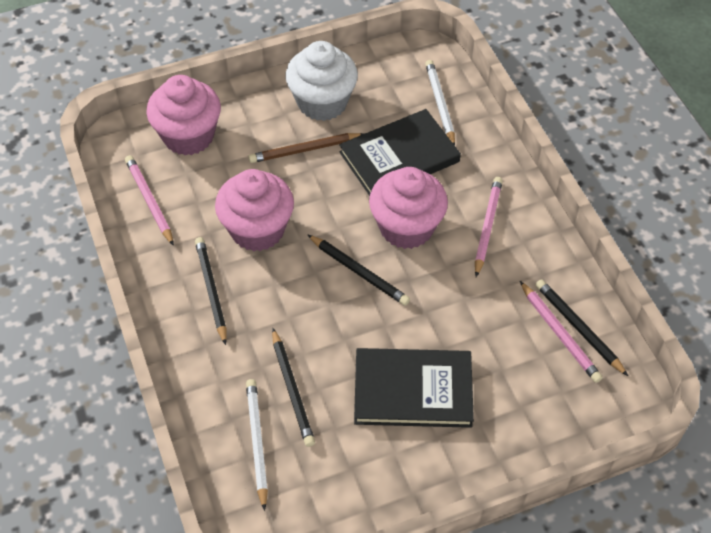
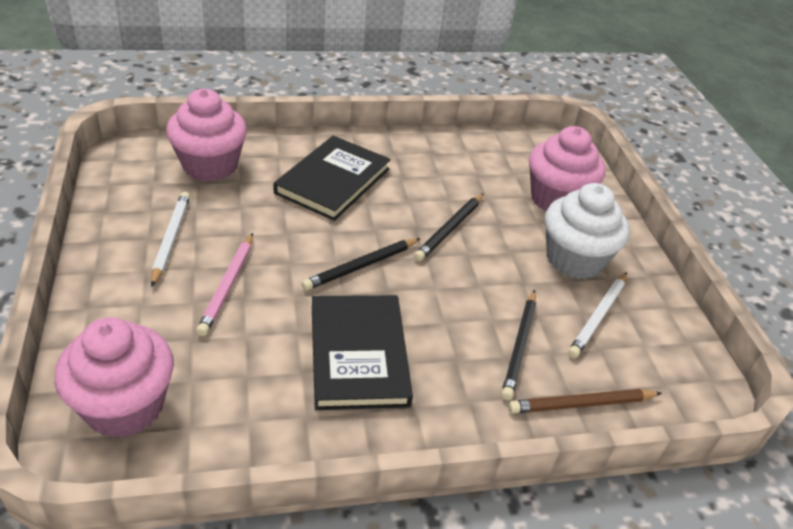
black pencil: 4 -> 3
pink pencil: 3 -> 1

